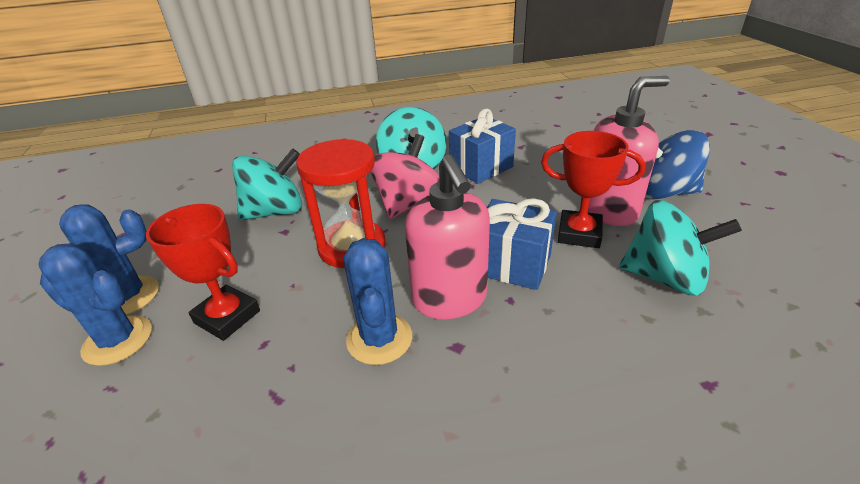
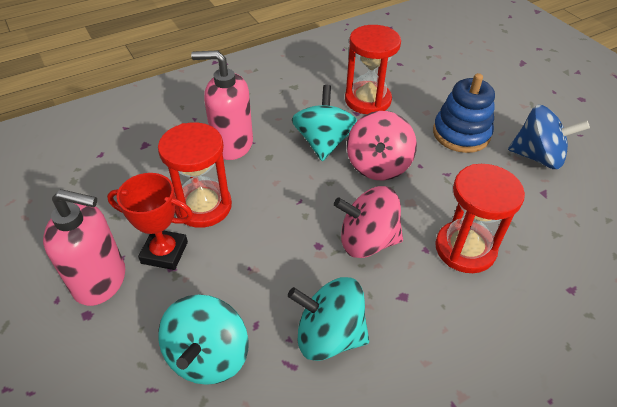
blue cactus: 3 -> 0
blue gift: 2 -> 0
blue stacking toy: 0 -> 1
pink spinning top: 1 -> 2
red hourglass: 1 -> 3
red trophy: 2 -> 1

